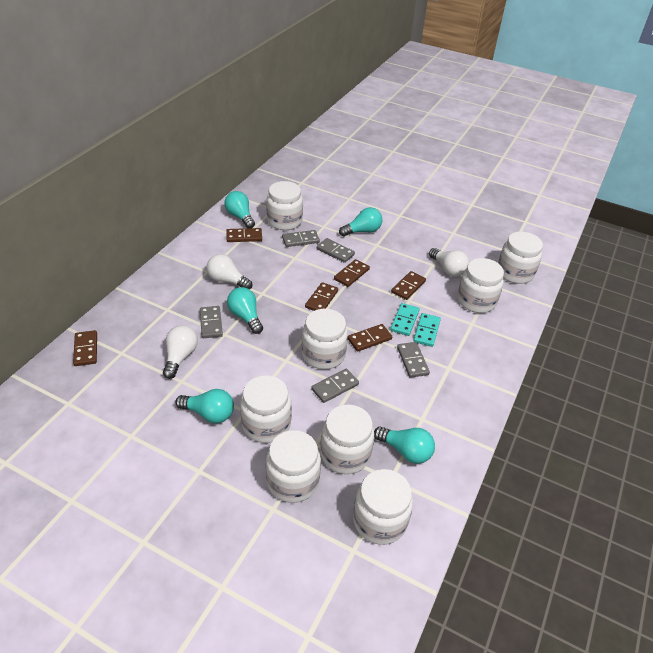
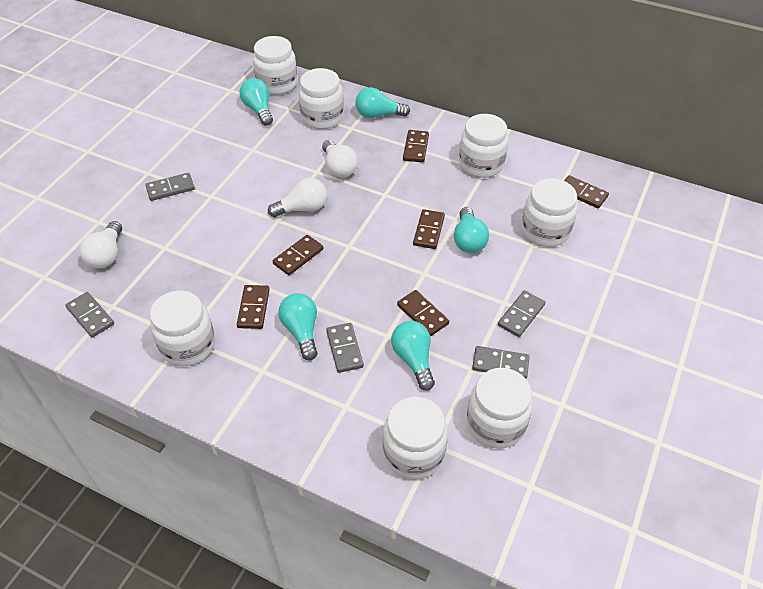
turquoise domino: 2 -> 0
white jar: 8 -> 7

